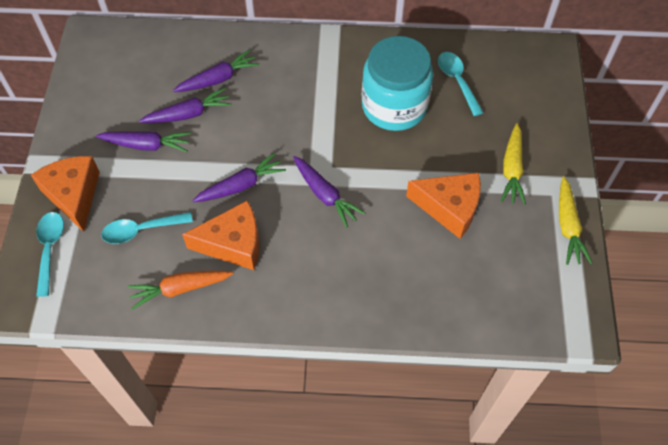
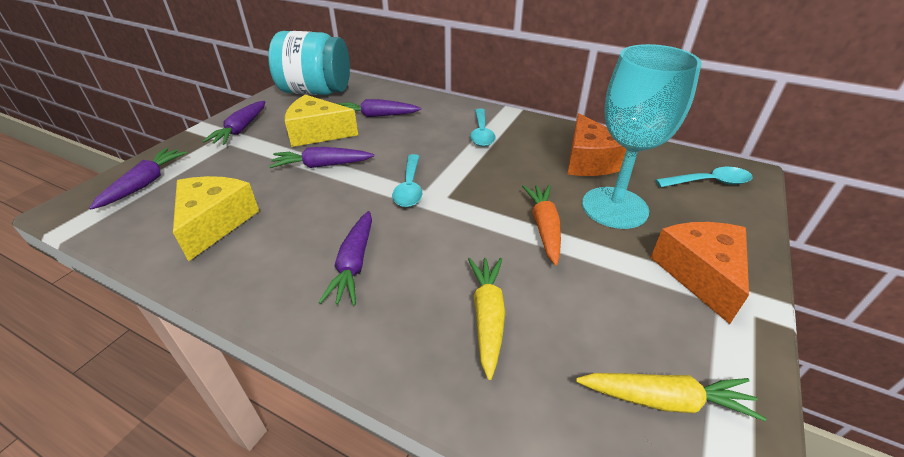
orange cheese: 3 -> 2
turquoise goblet: 0 -> 1
yellow cheese: 0 -> 2

